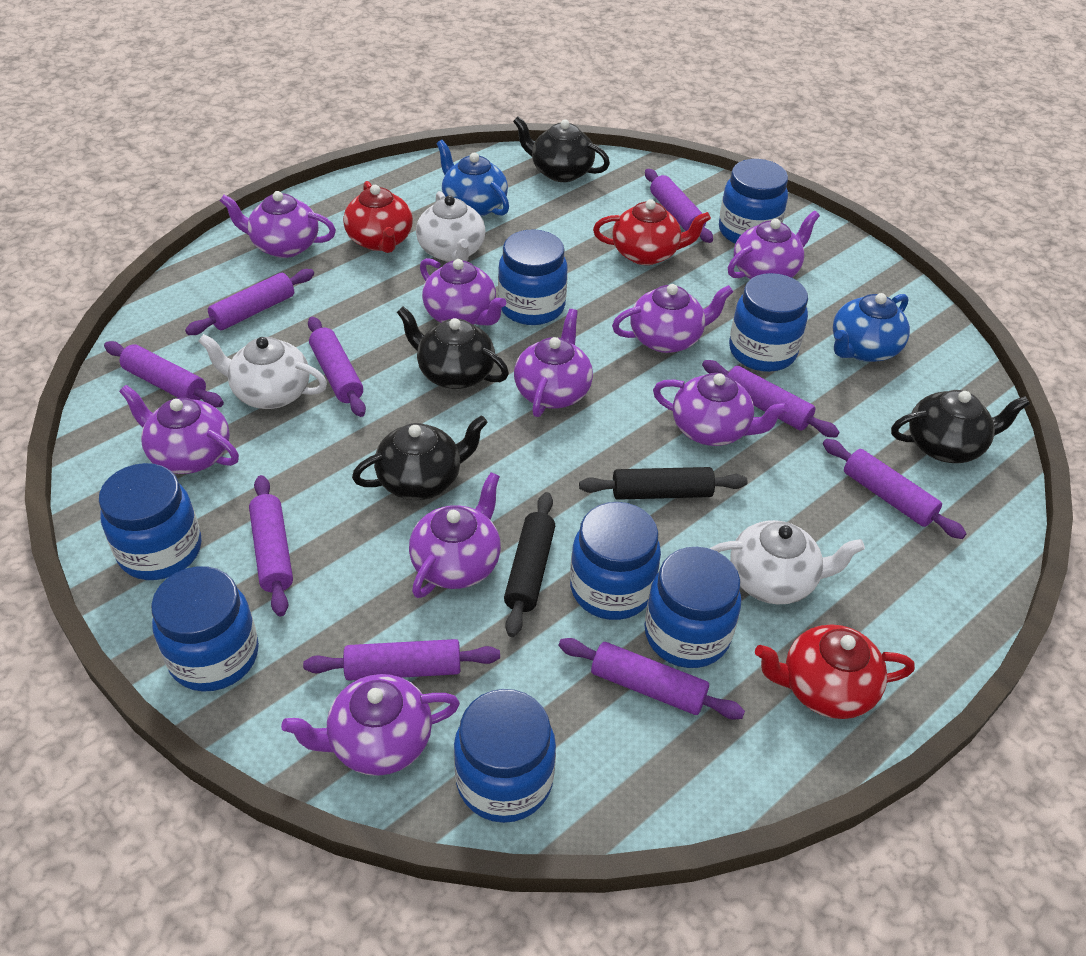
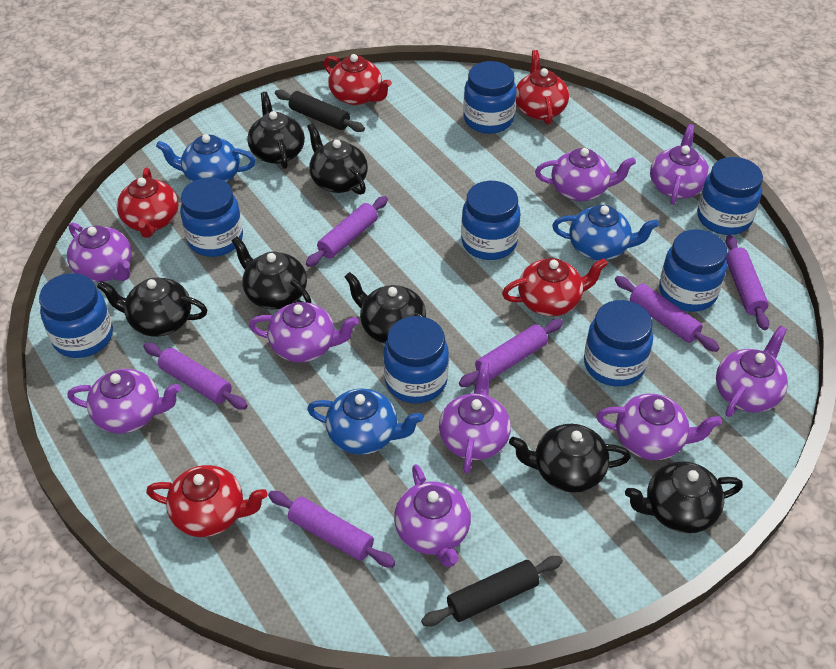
black teapot: 4 -> 7
blue teapot: 2 -> 3
purple rolling pin: 9 -> 6
red teapot: 3 -> 5
white teapot: 3 -> 0

